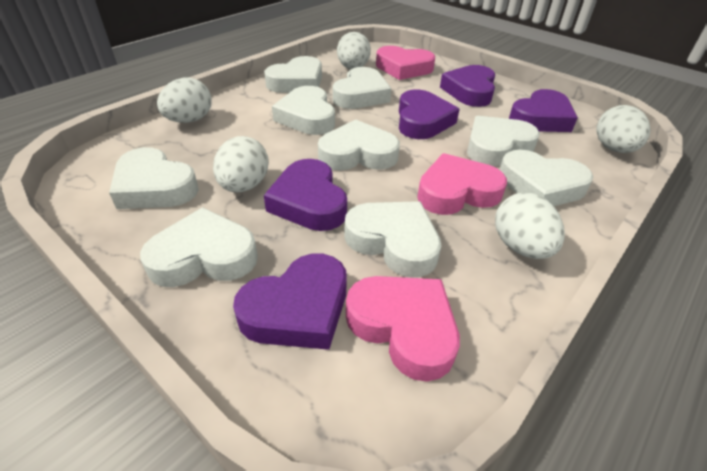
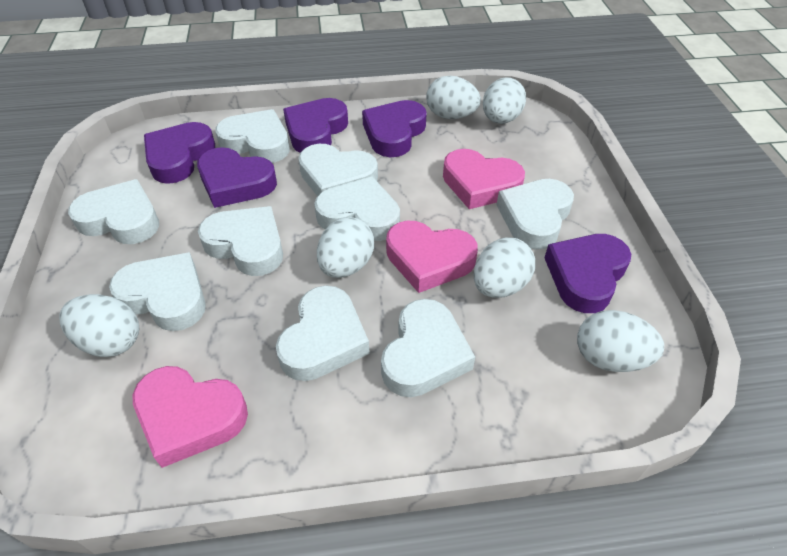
white egg: 5 -> 6

